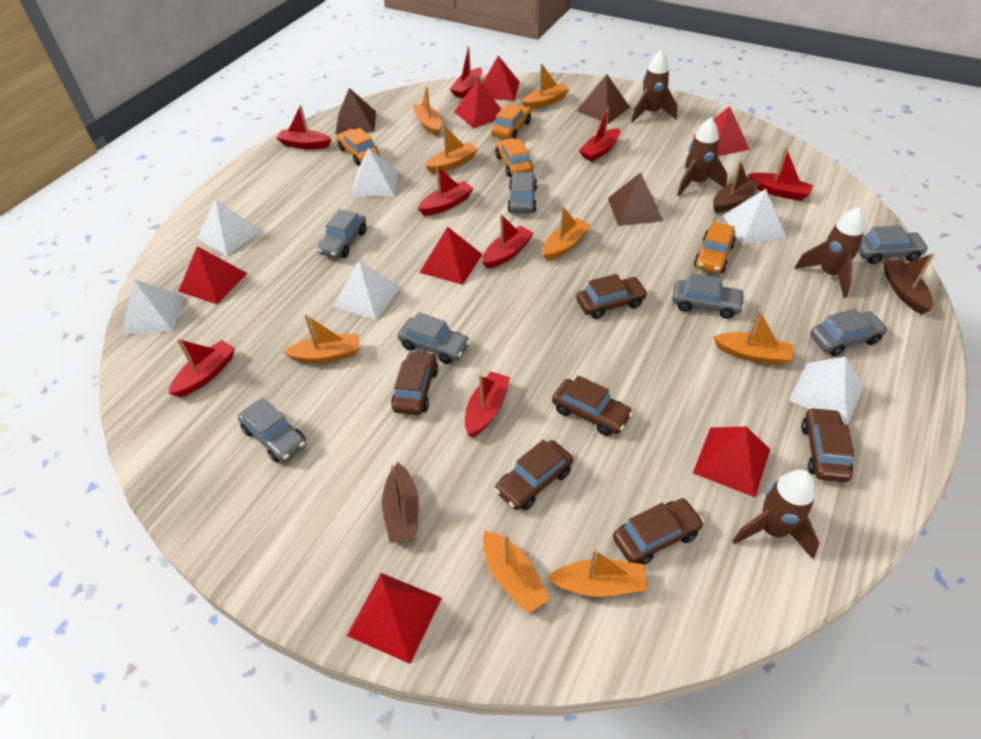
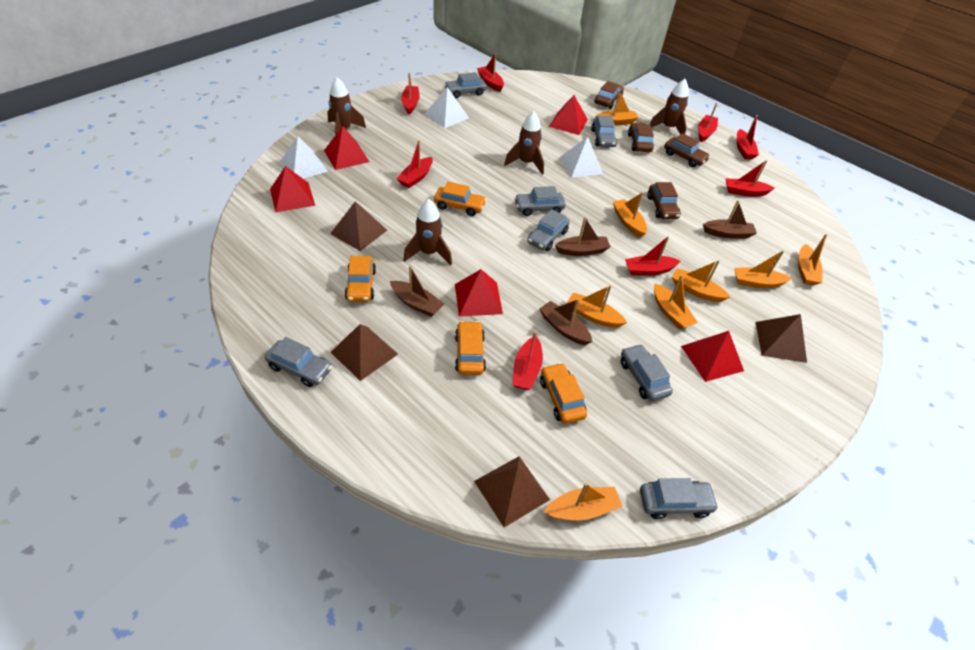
brown boat: 3 -> 4
brown car: 6 -> 4
brown pyramid: 3 -> 4
red pyramid: 7 -> 5
white pyramid: 6 -> 3

